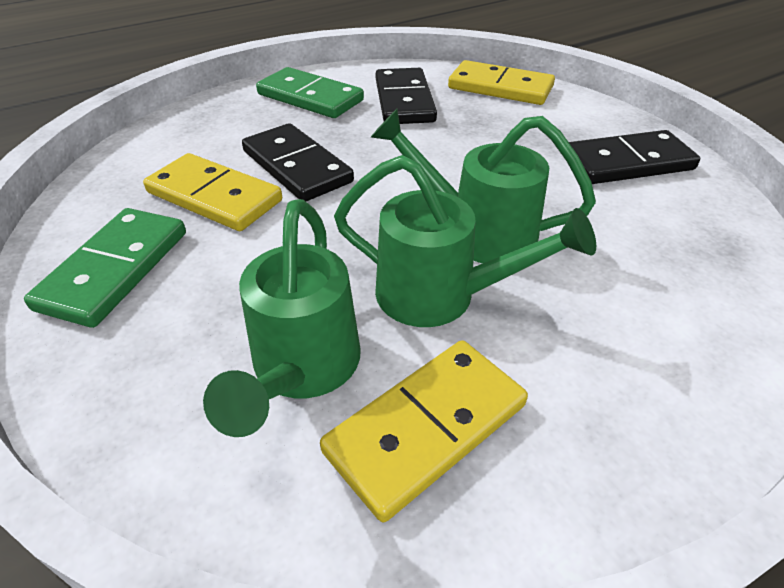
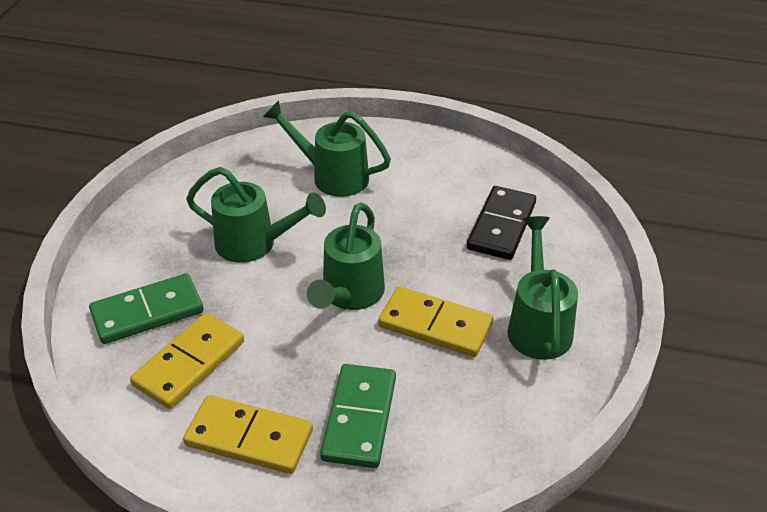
black domino: 3 -> 1
green watering can: 3 -> 4

